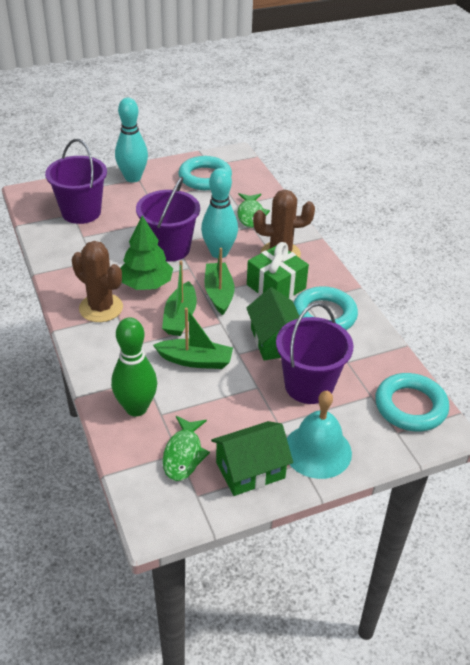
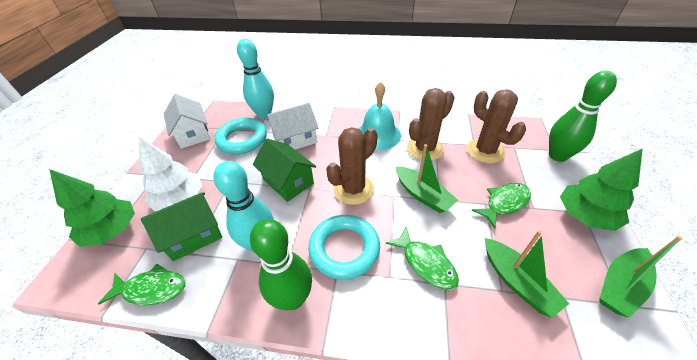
brown cactus: 2 -> 3
green bowling pin: 1 -> 2
green fish: 2 -> 3
green gift: 1 -> 0
green tree: 1 -> 2
purple bucket: 3 -> 0
turquoise ring: 3 -> 2
white house: 0 -> 2
white tree: 0 -> 1

